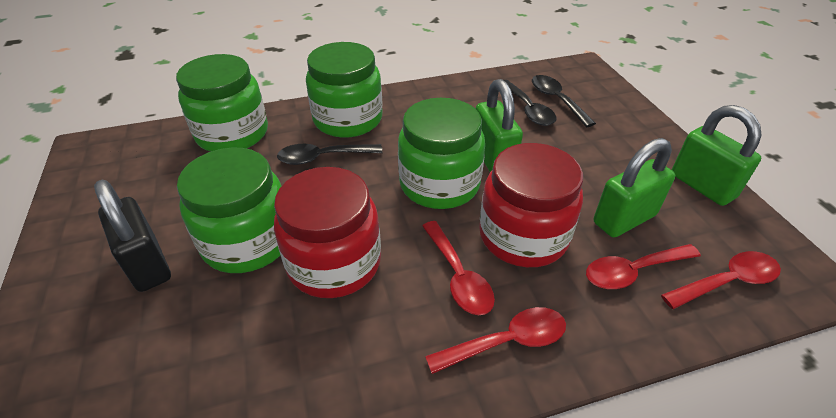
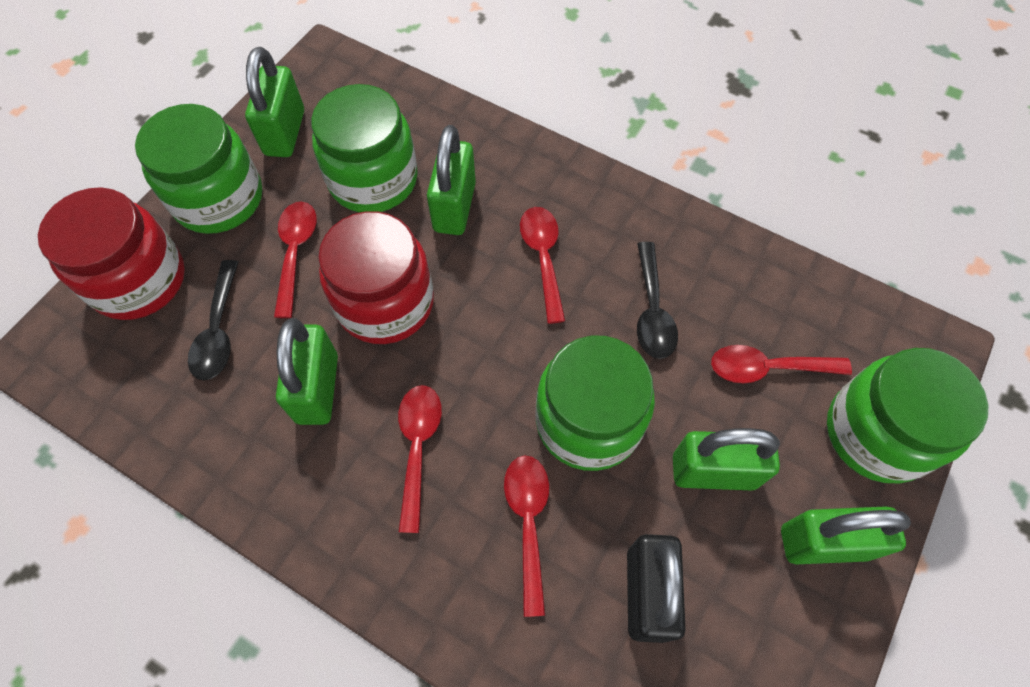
black spoon: 3 -> 2
green padlock: 3 -> 5
red spoon: 4 -> 5

